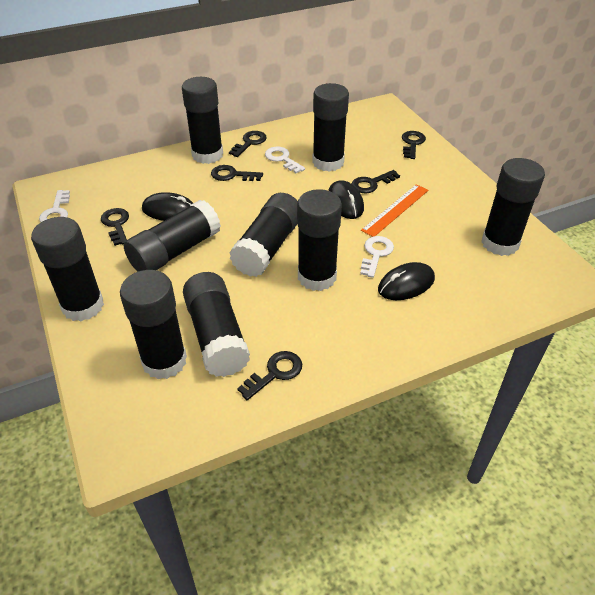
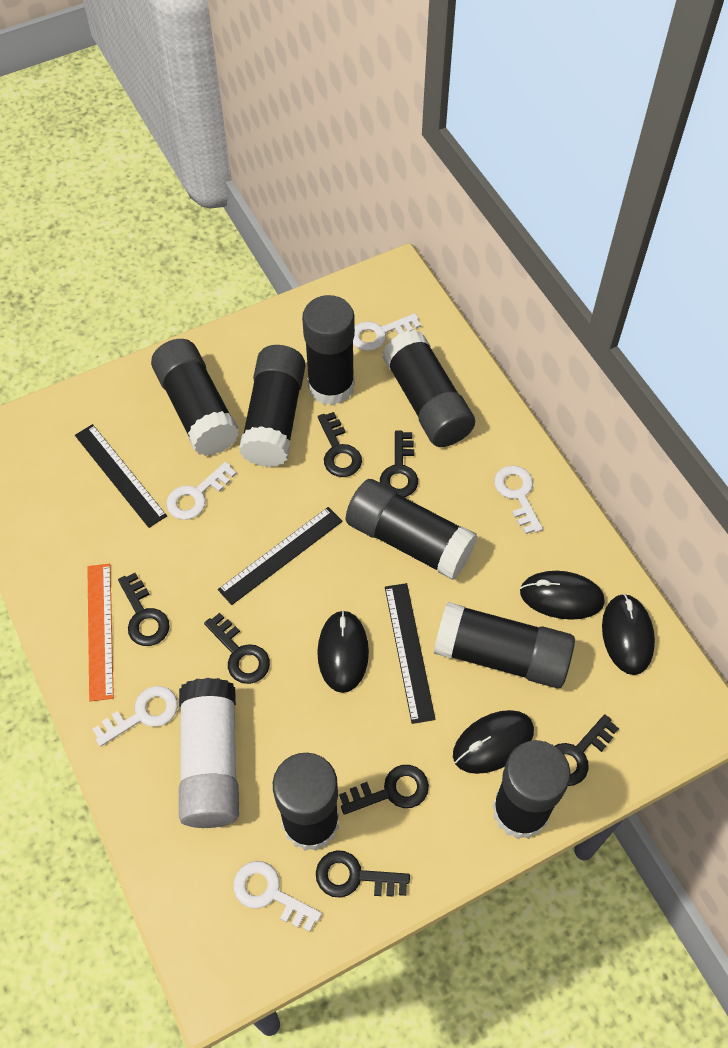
black glue stick: 9 -> 8
black key: 6 -> 7
black mouse: 3 -> 4
black ruler: 0 -> 3
white glue stick: 0 -> 1
white key: 3 -> 5

